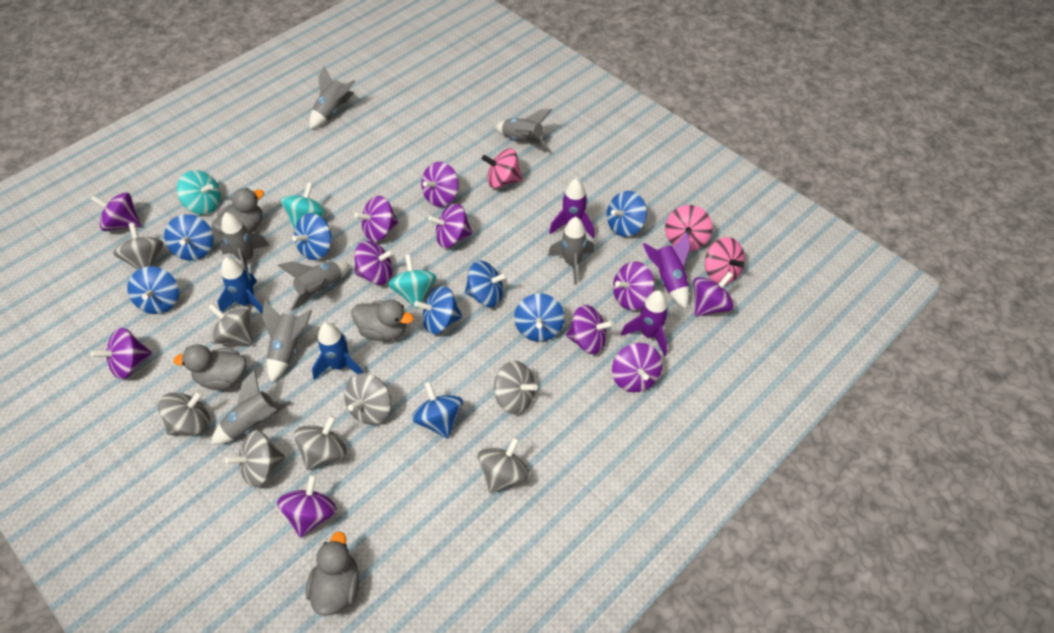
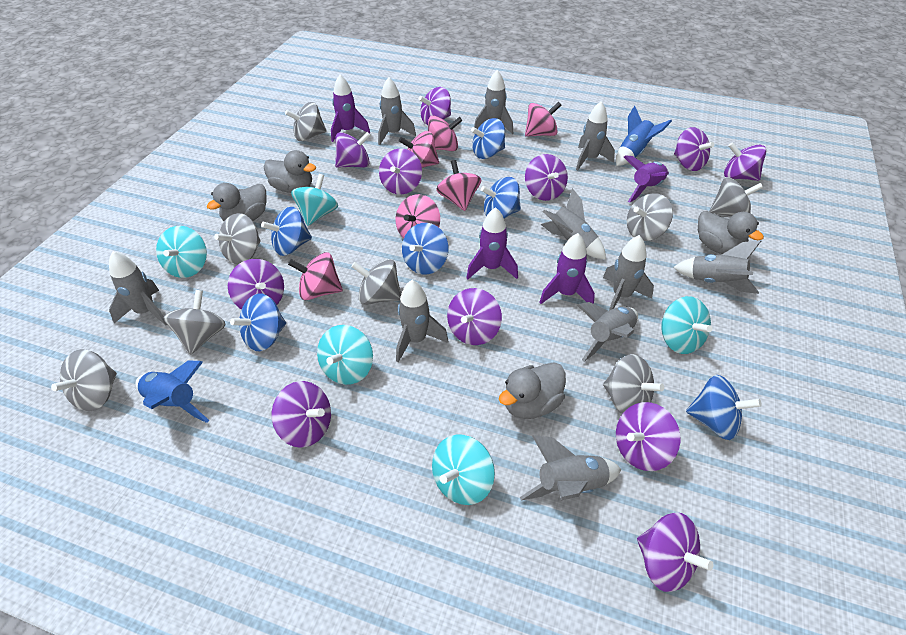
blue spinning top: 8 -> 6
grey rocket: 7 -> 10
pink spinning top: 3 -> 6
purple rocket: 3 -> 4
turquoise spinning top: 3 -> 5

